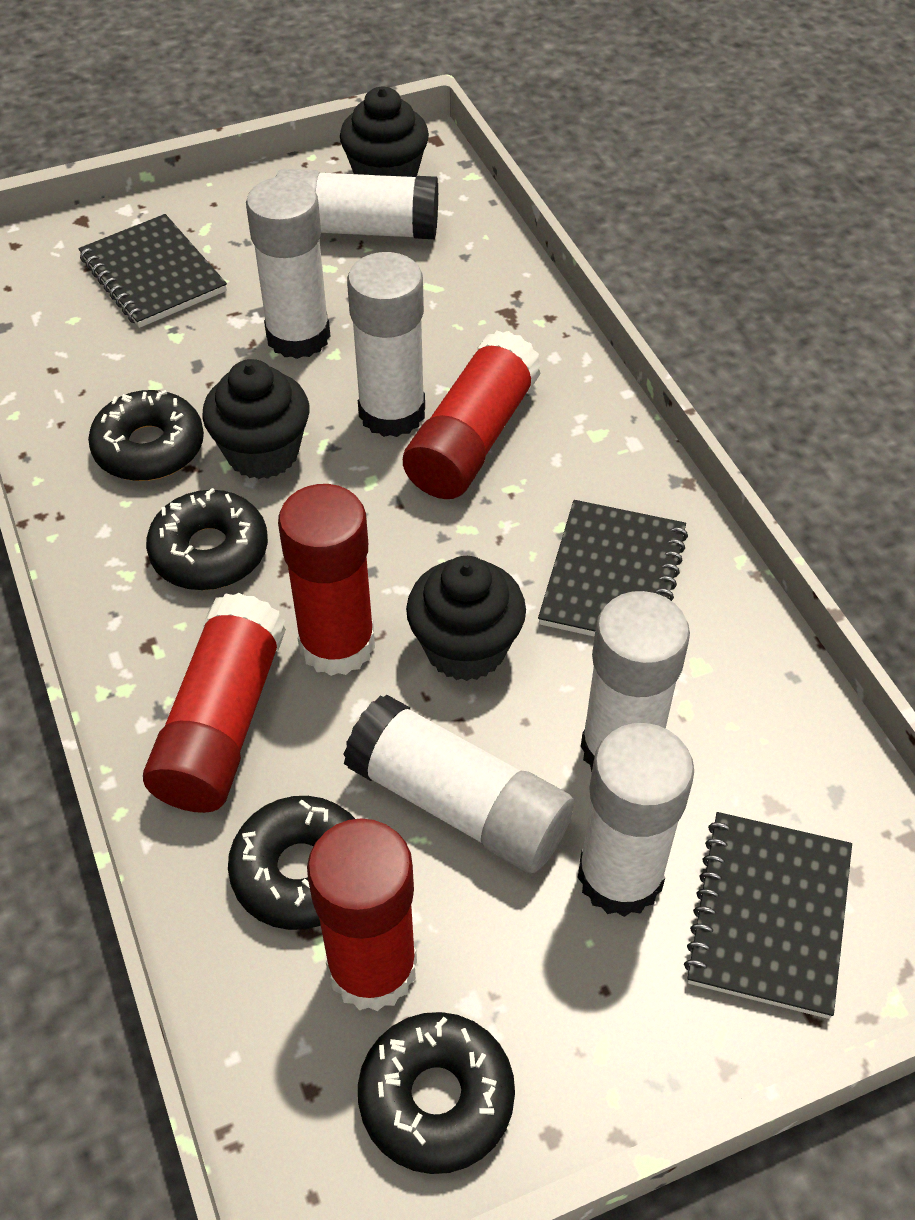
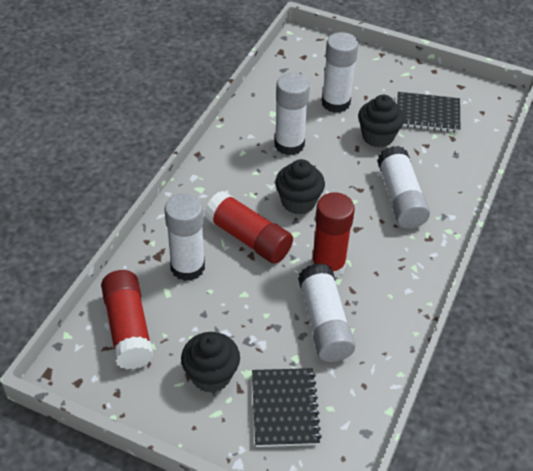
black donut: 4 -> 0
black notebook: 3 -> 2
red glue stick: 4 -> 3
white glue stick: 6 -> 5

